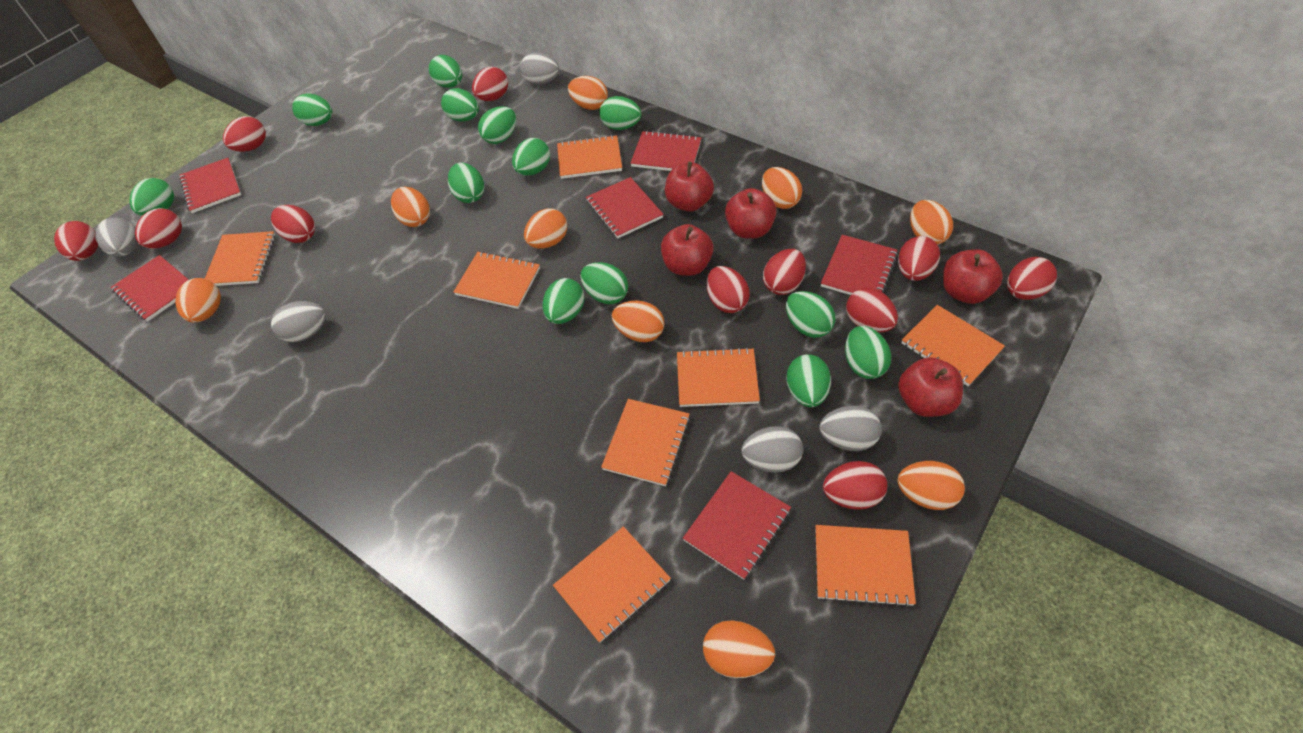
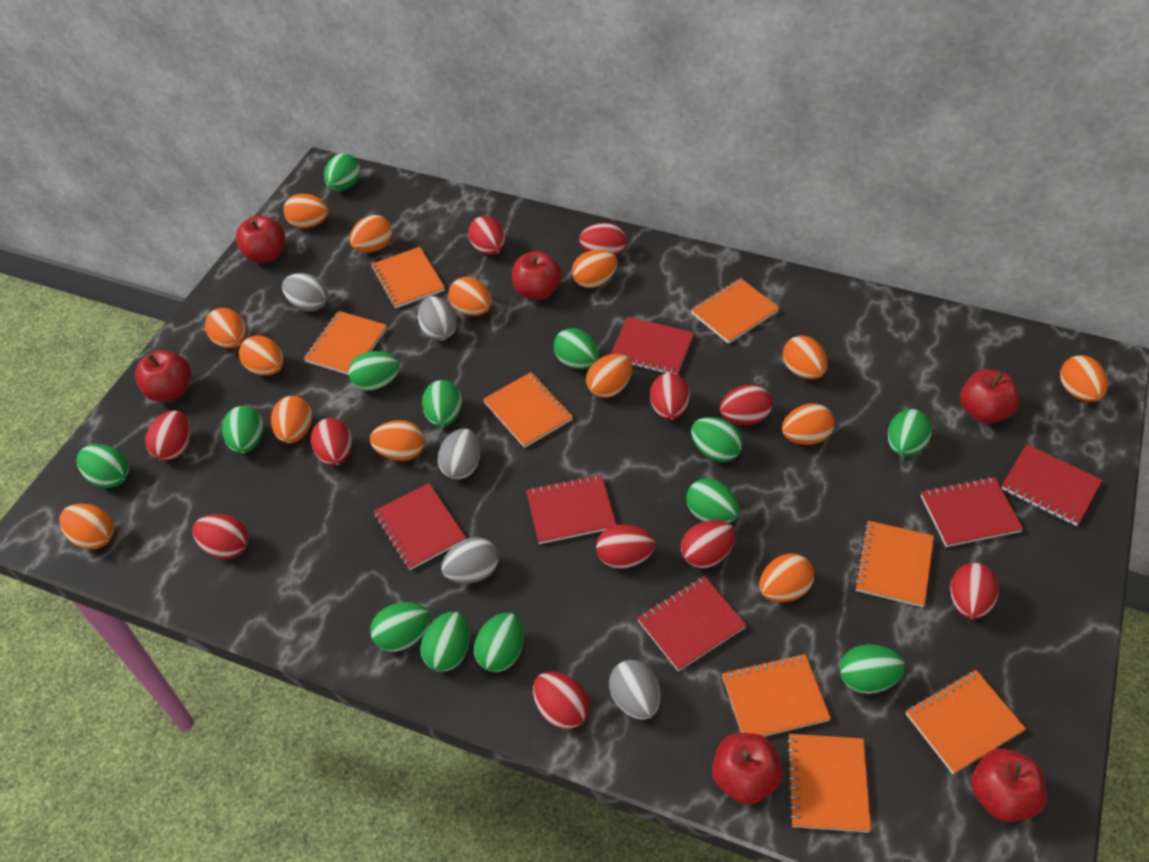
orange egg: 9 -> 14
red apple: 5 -> 6

